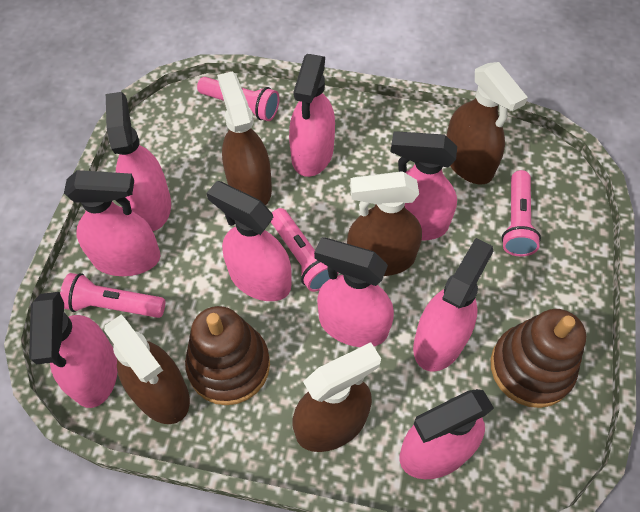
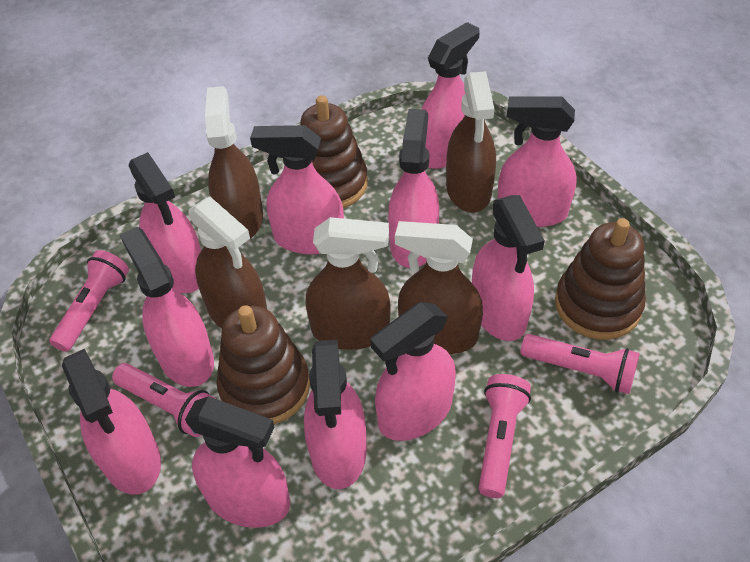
brown stacking toy: 2 -> 3
pink spray bottle: 9 -> 11

